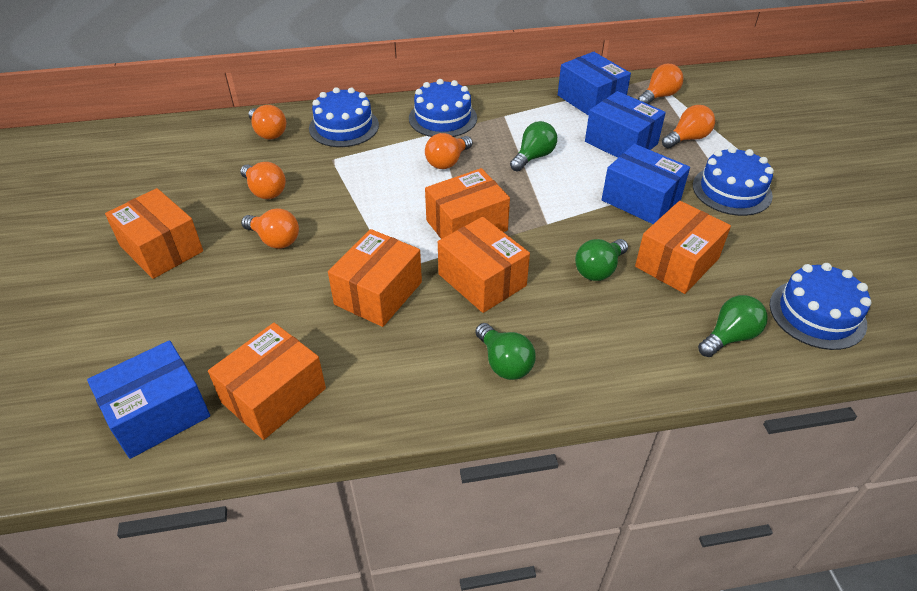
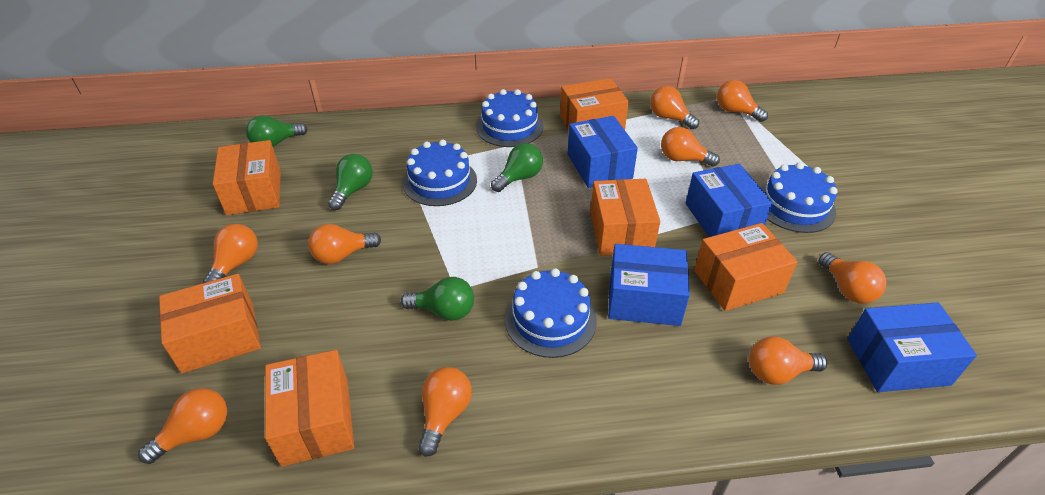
orange light bulb: 6 -> 9

